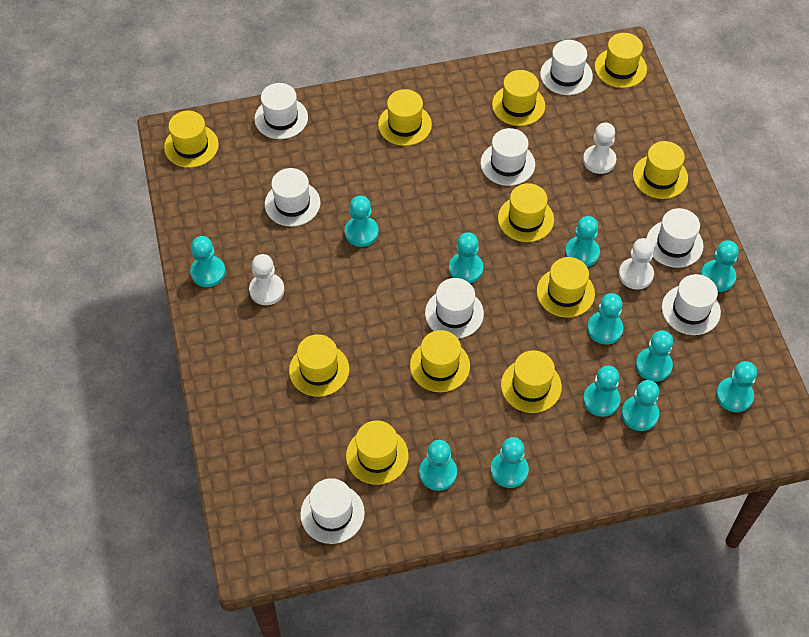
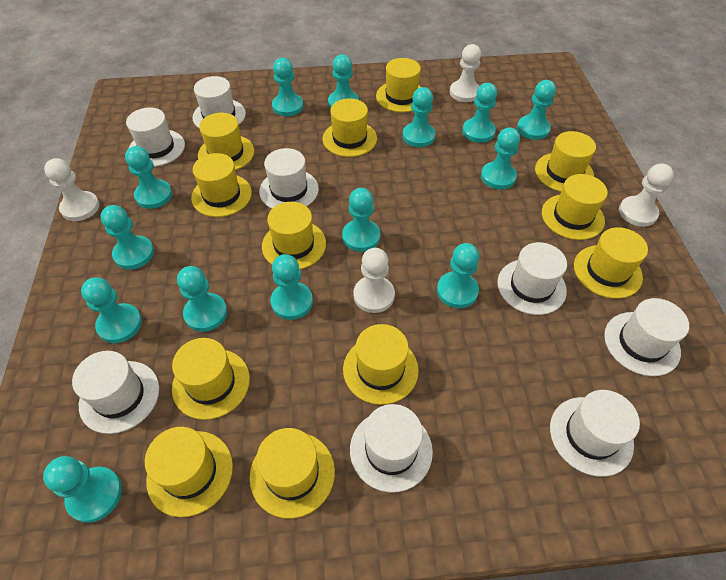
turquoise pawn: 12 -> 14
white pawn: 3 -> 4
yellow hat: 11 -> 12

